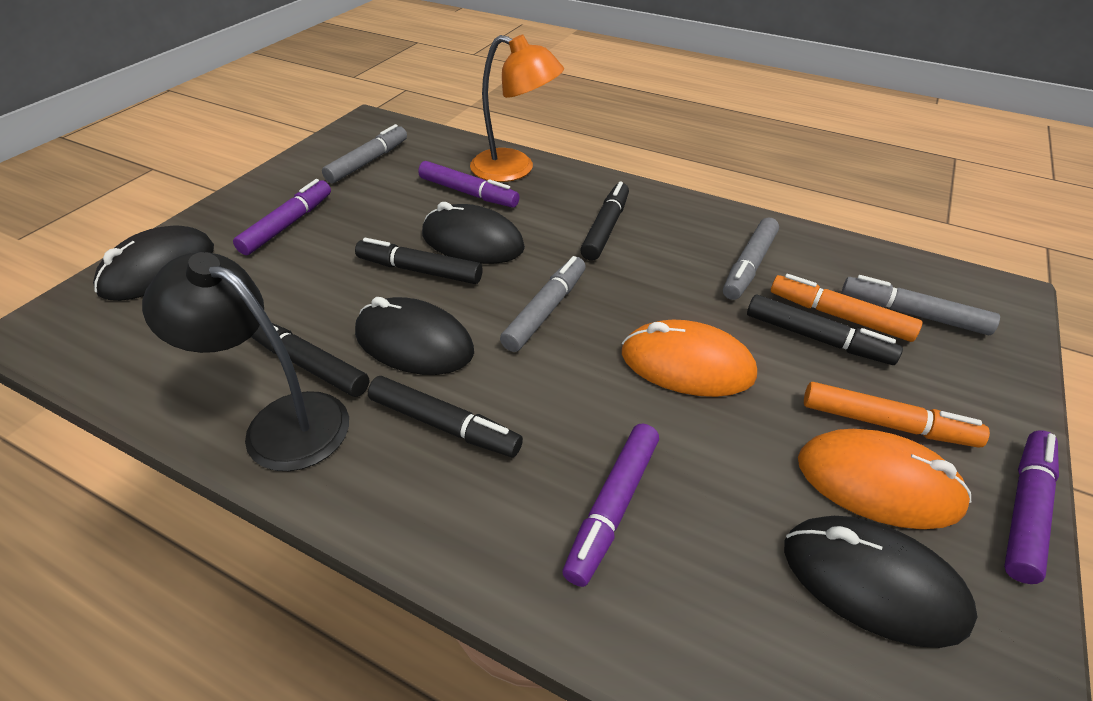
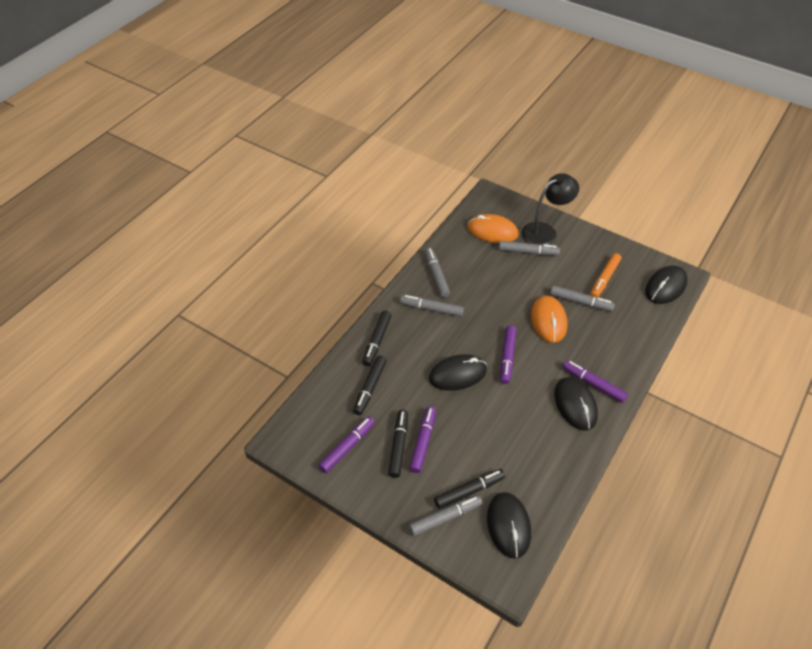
black marker: 5 -> 4
grey marker: 4 -> 5
orange lamp: 1 -> 0
orange marker: 2 -> 1

